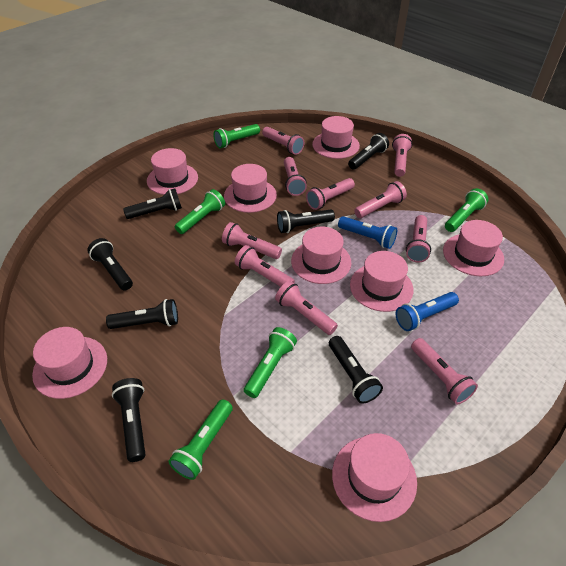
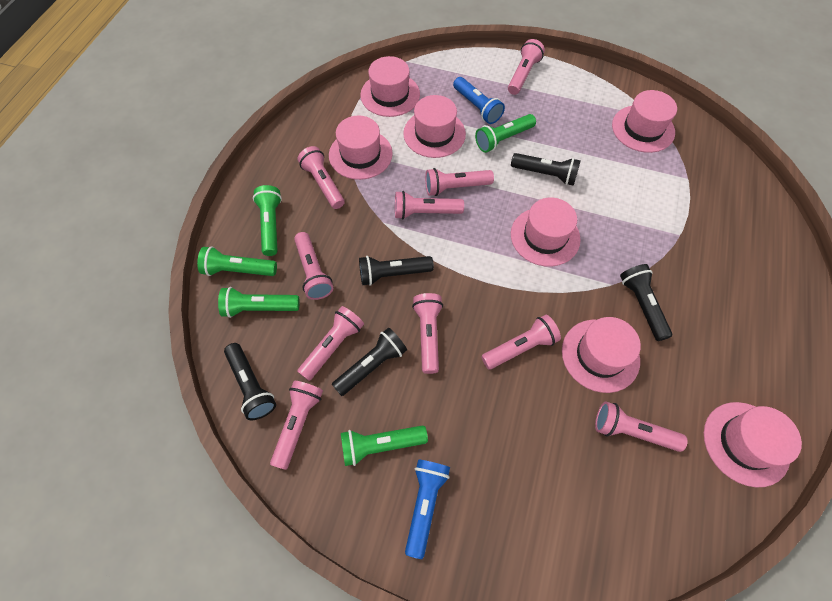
black flashlight: 7 -> 5
pink hat: 8 -> 7

